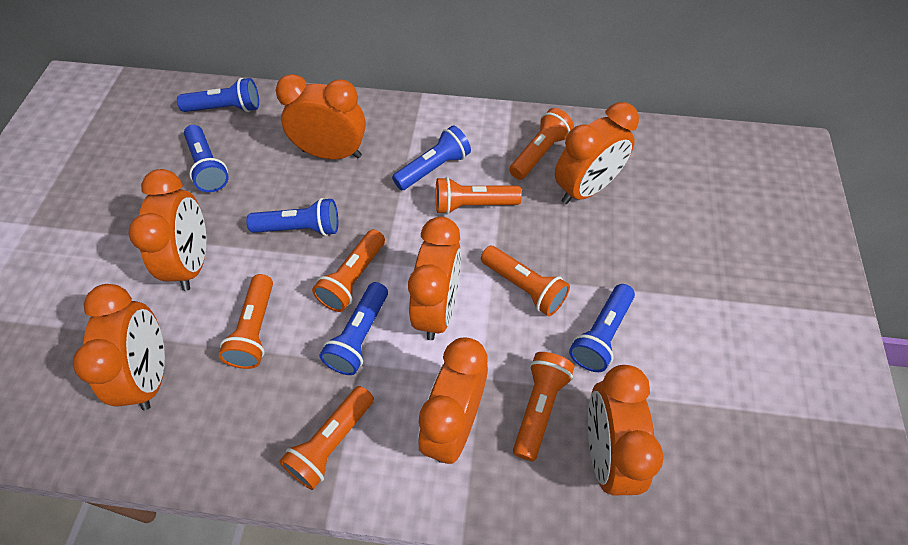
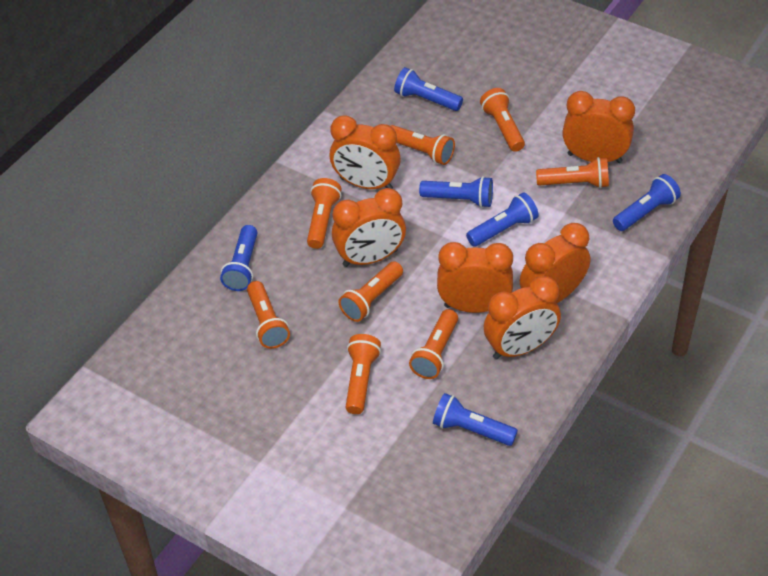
orange clock: 7 -> 6
orange flashlight: 7 -> 8

